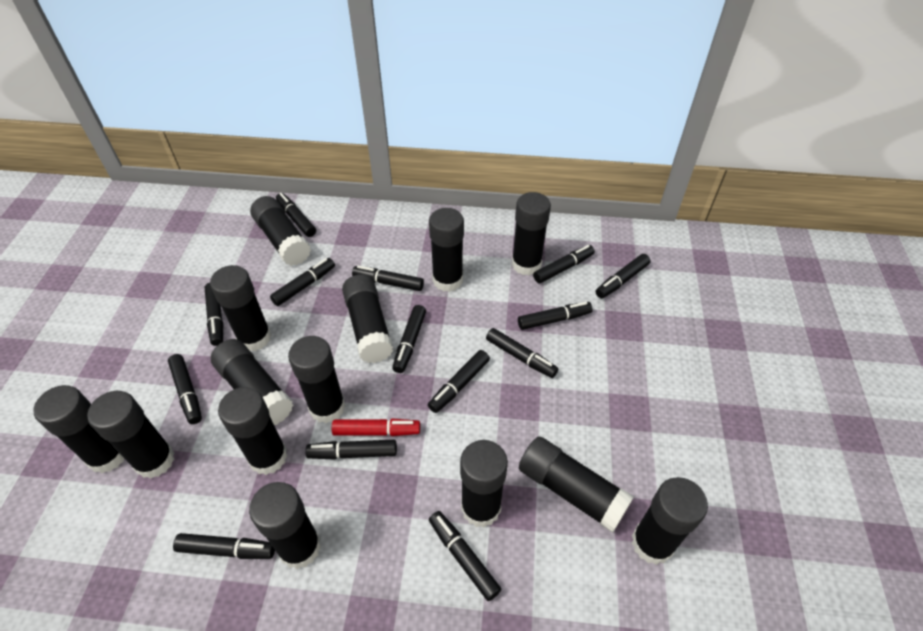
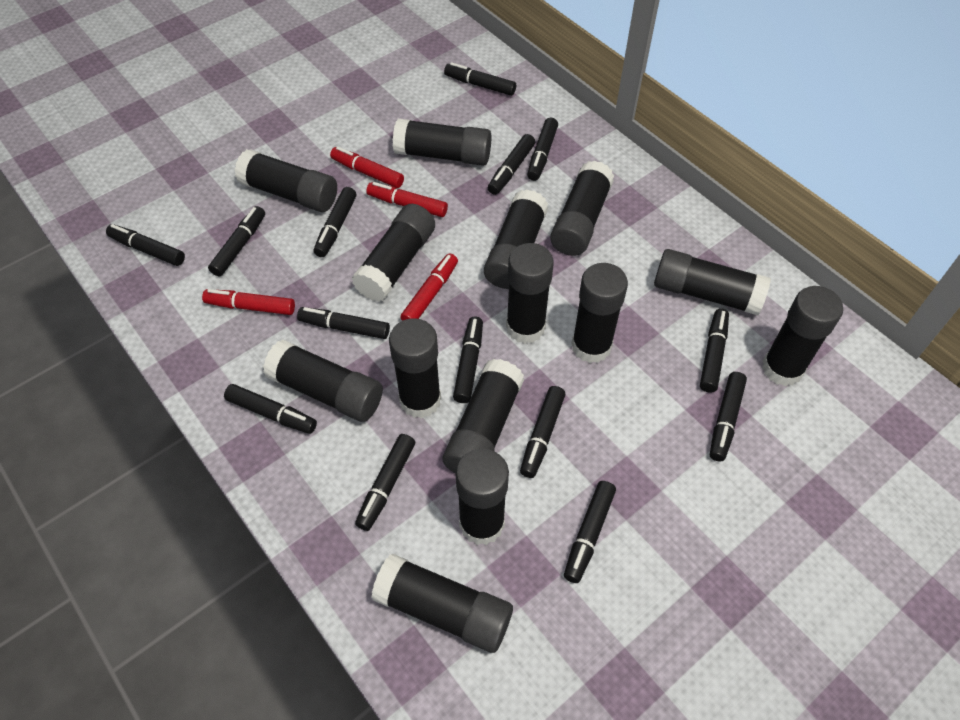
red marker: 1 -> 4

